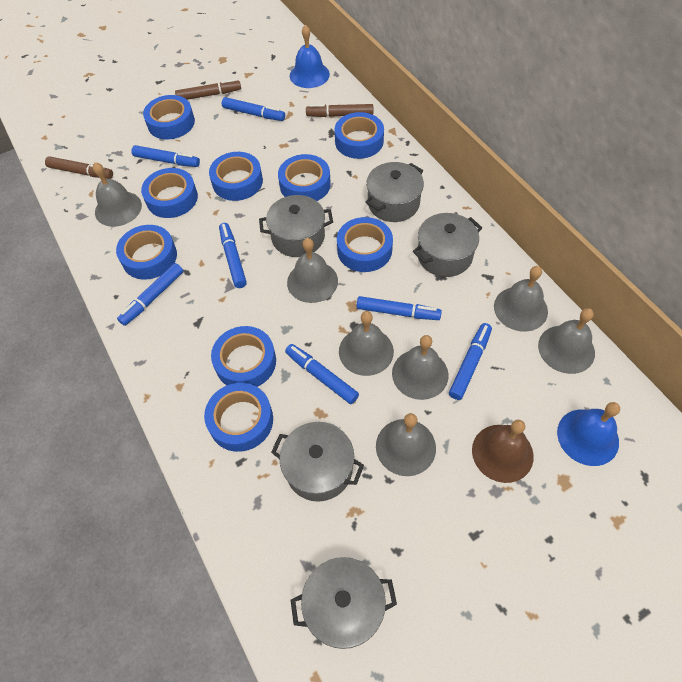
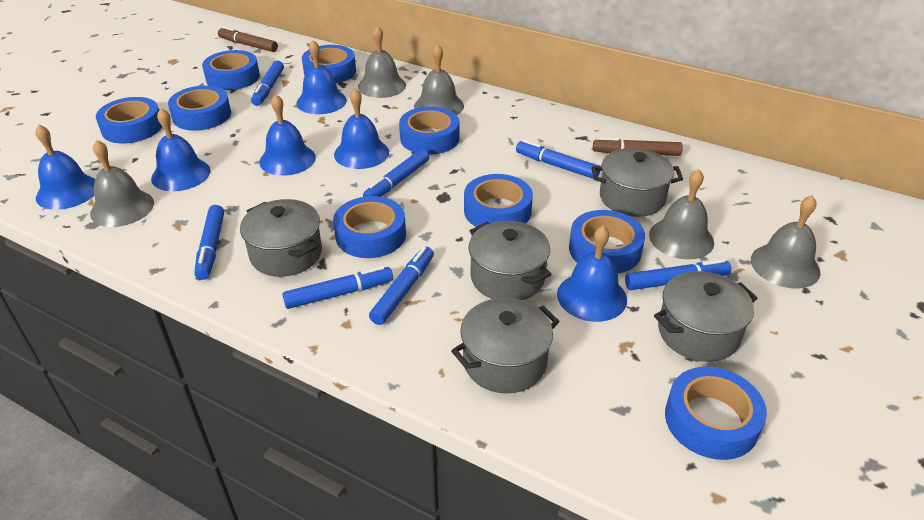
blue bell: 2 -> 6
brown bell: 1 -> 0
brown marker: 3 -> 2
grey bell: 7 -> 5

